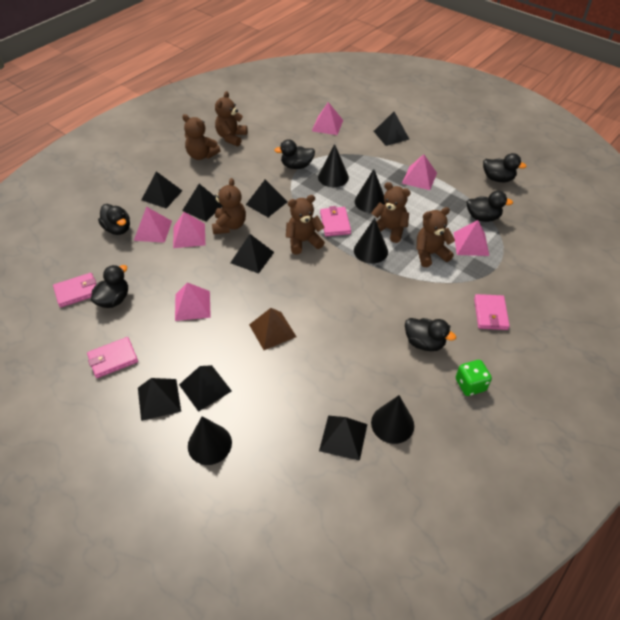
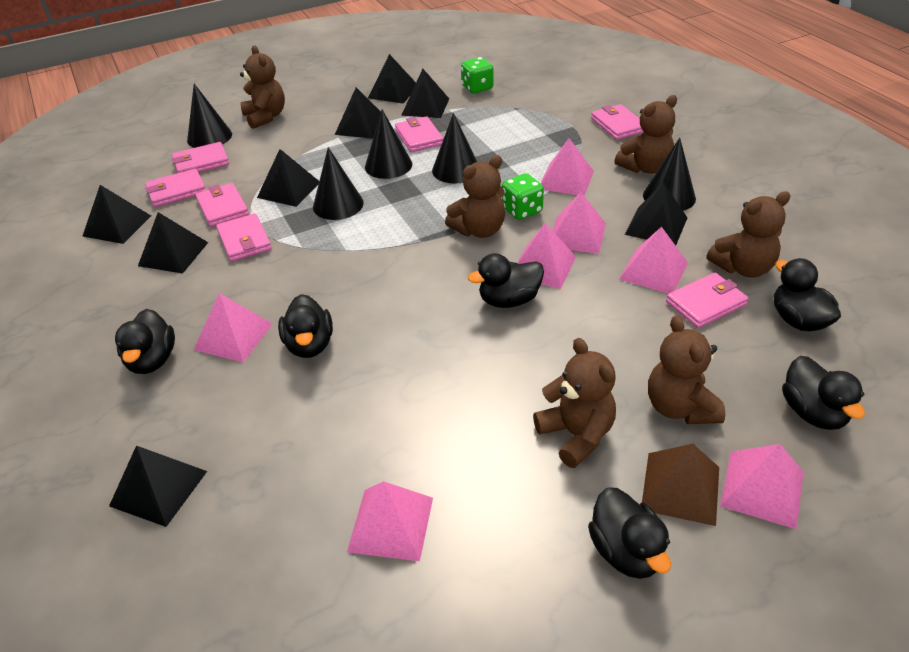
green dice: 1 -> 2
pink pyramid: 6 -> 7
pink wallet: 4 -> 7

